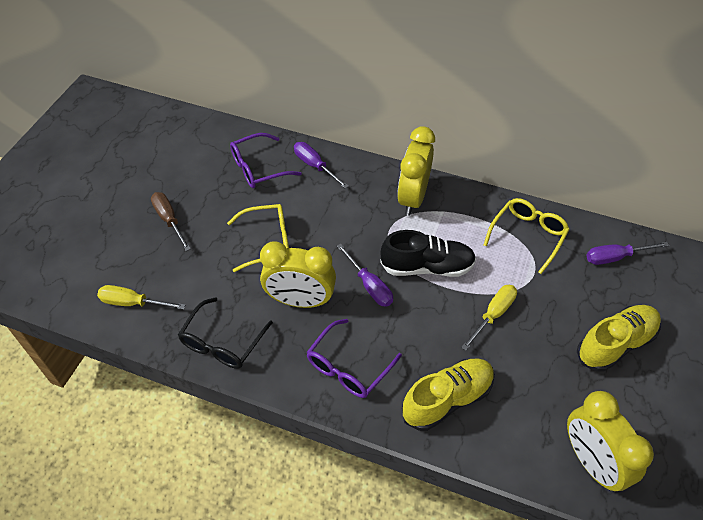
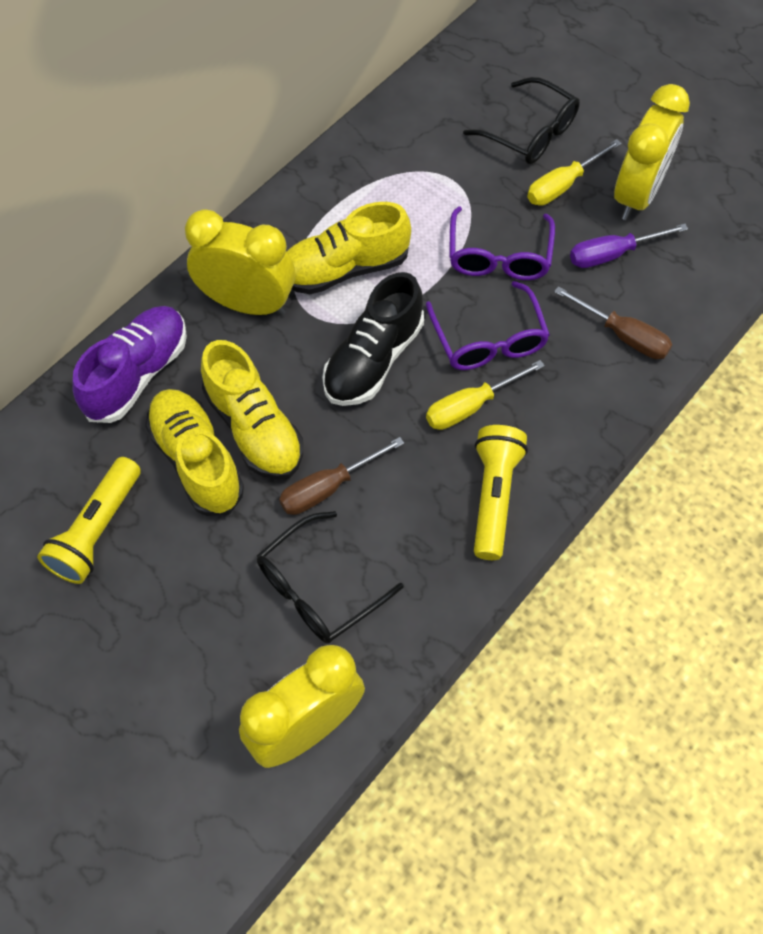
black glasses: 1 -> 2
brown screwdriver: 1 -> 2
purple screwdriver: 3 -> 1
purple shoe: 0 -> 1
yellow flashlight: 0 -> 2
yellow glasses: 2 -> 0
yellow shoe: 2 -> 3

